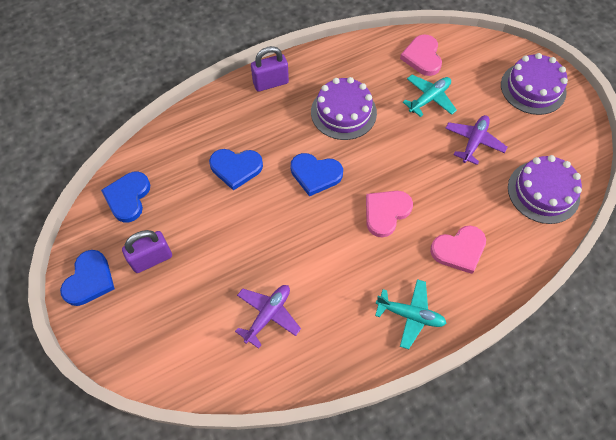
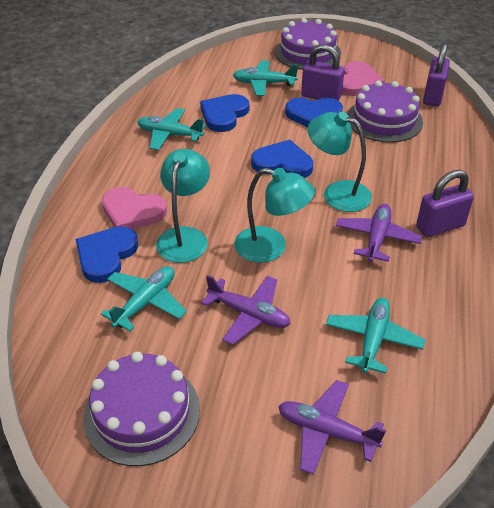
pink heart: 3 -> 2
purple padlock: 2 -> 3
purple plane: 2 -> 3
turquoise lamp: 0 -> 3
turquoise plane: 2 -> 4

